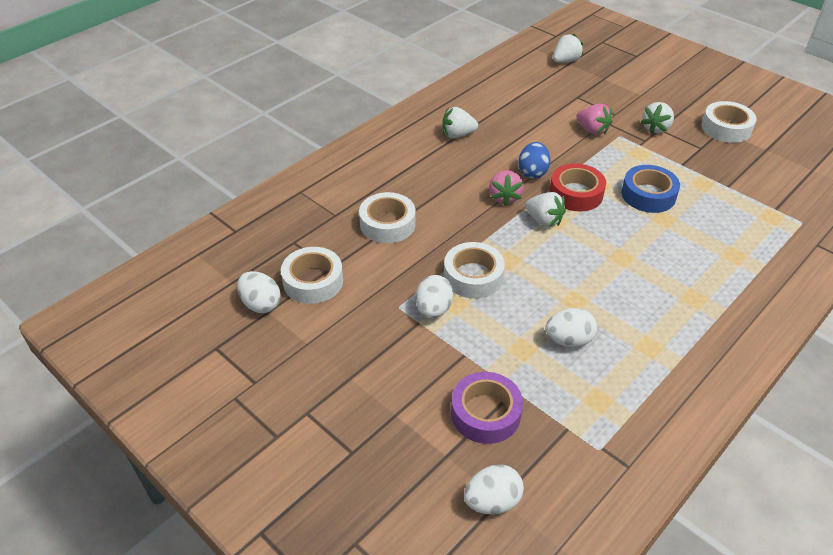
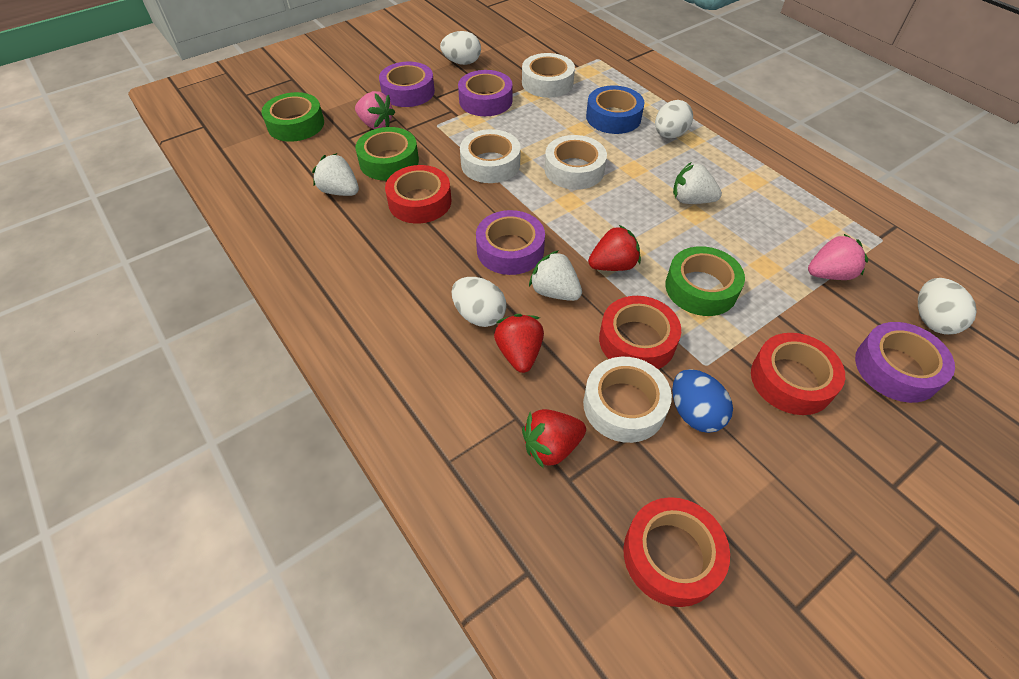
green tape: 0 -> 3
purple tape: 1 -> 4
red strawberry: 0 -> 3
red tape: 1 -> 4
white strawberry: 4 -> 3

